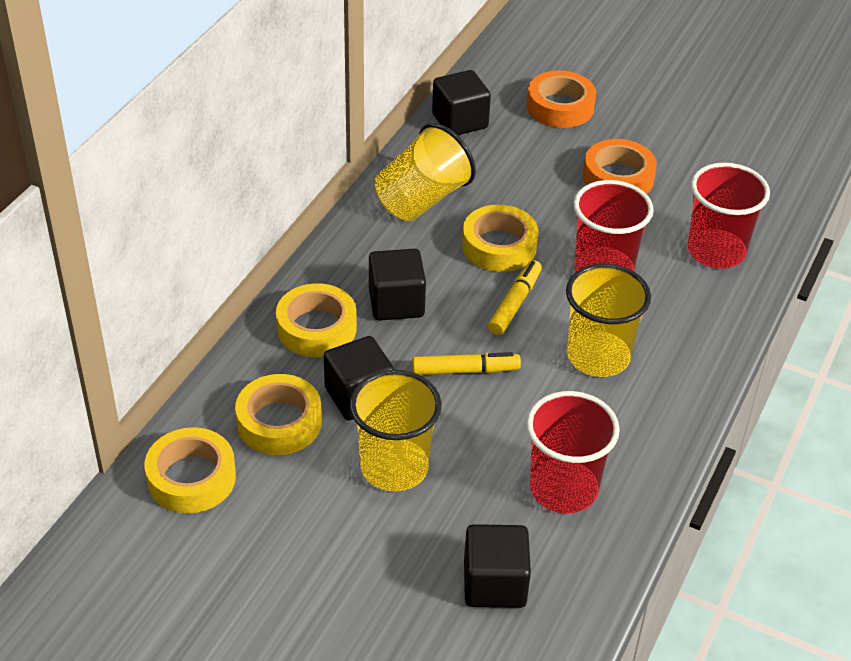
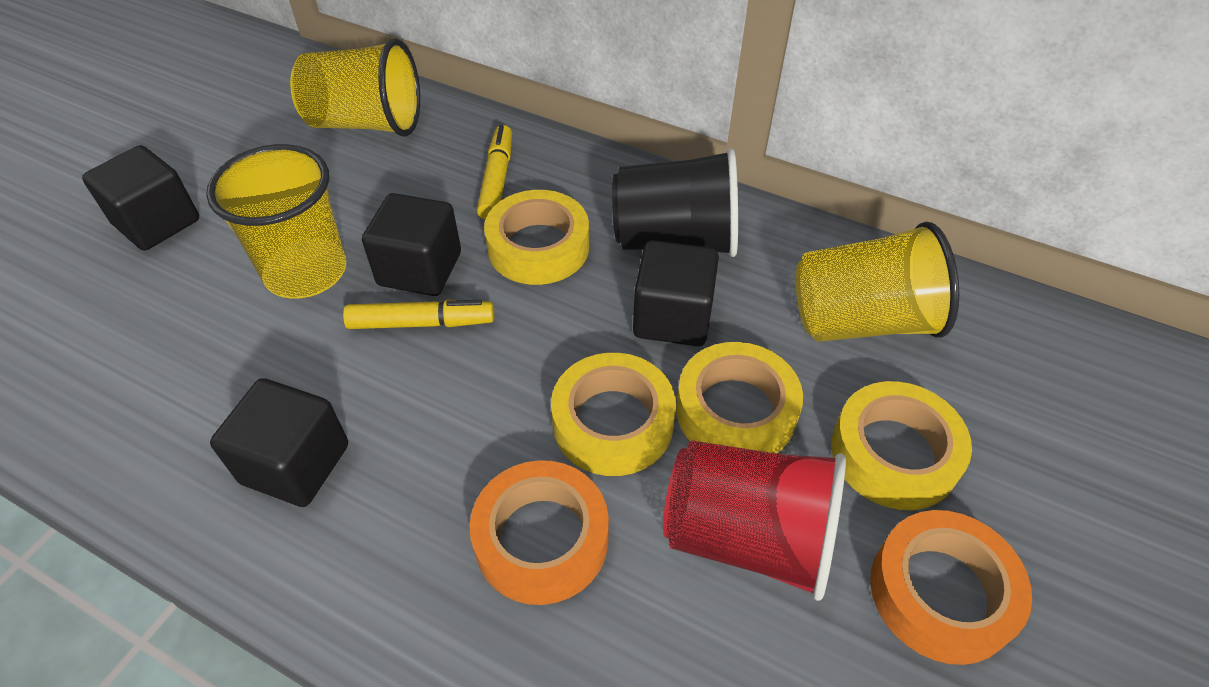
black cup: 0 -> 1
red cup: 3 -> 1

